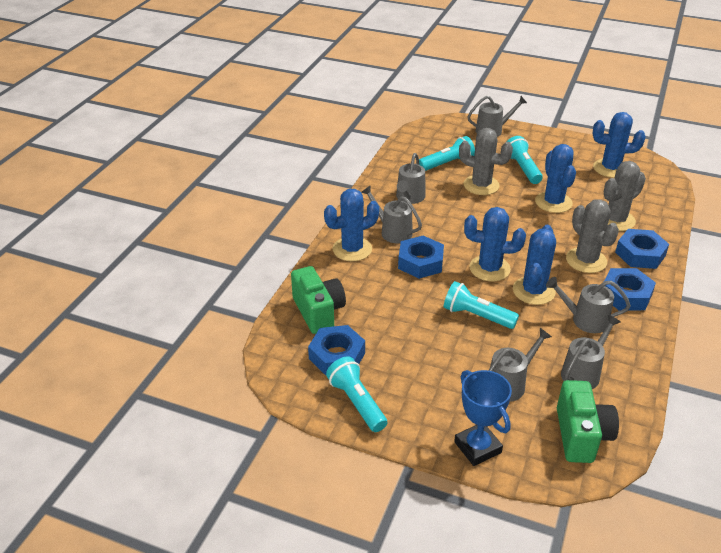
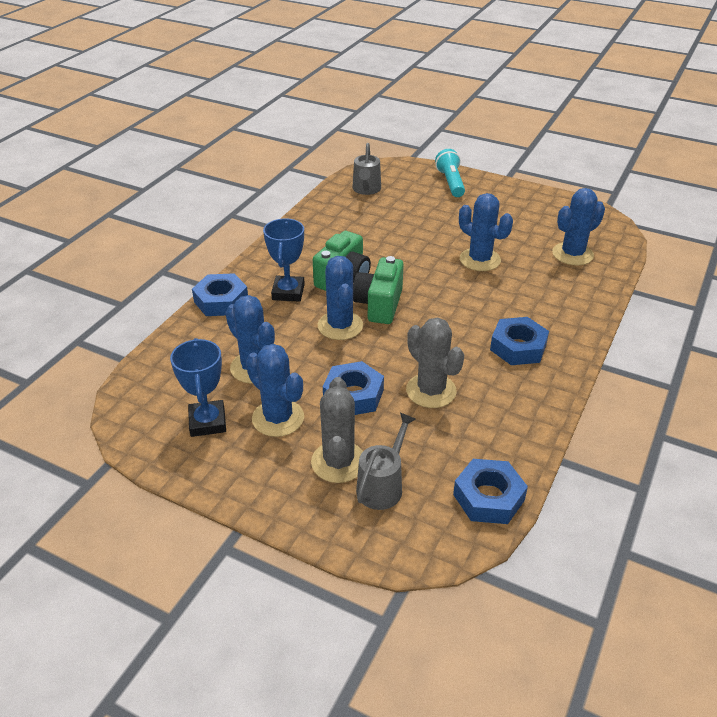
blue trophy: 1 -> 2
grey cactus: 3 -> 2
grey watering can: 6 -> 2
turquoise flashlight: 4 -> 1

